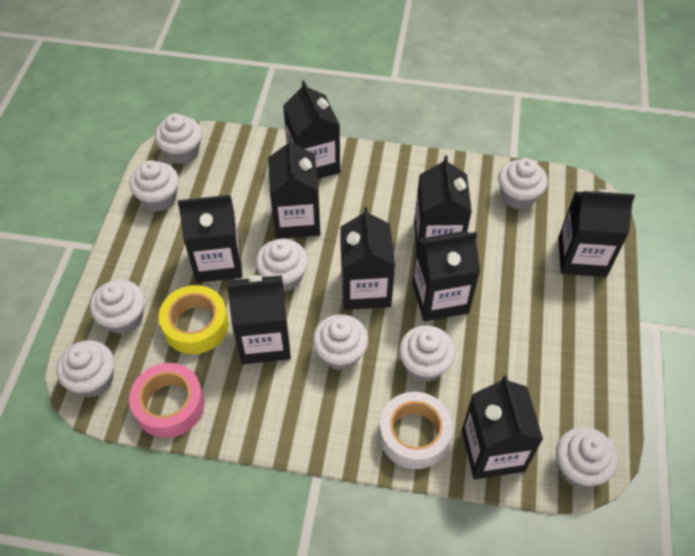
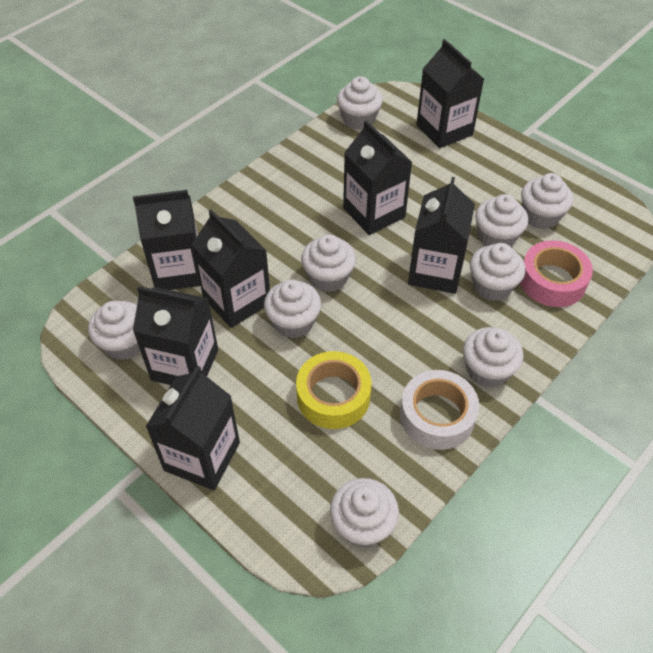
black carton: 9 -> 7

